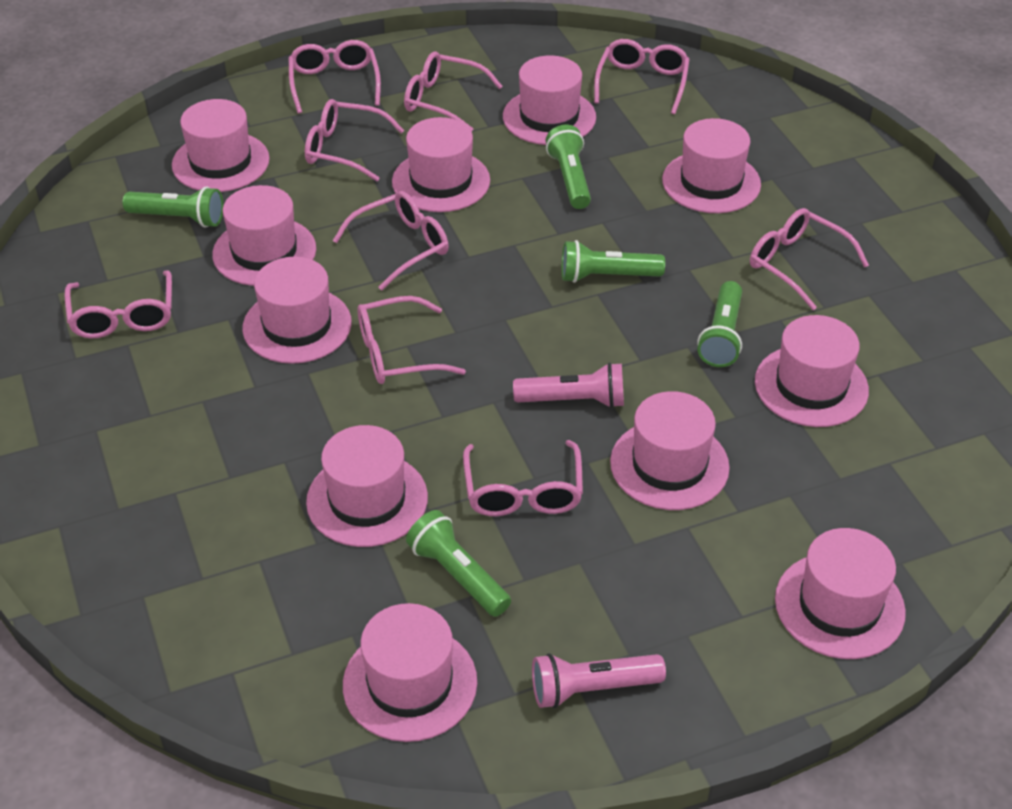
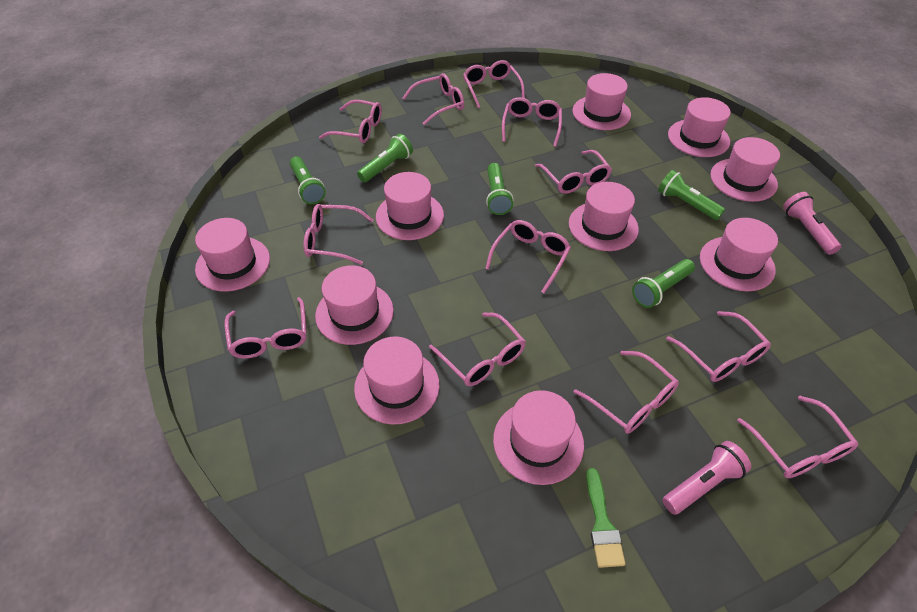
green brush: 0 -> 1
pink glasses: 9 -> 12
pink hat: 11 -> 10

